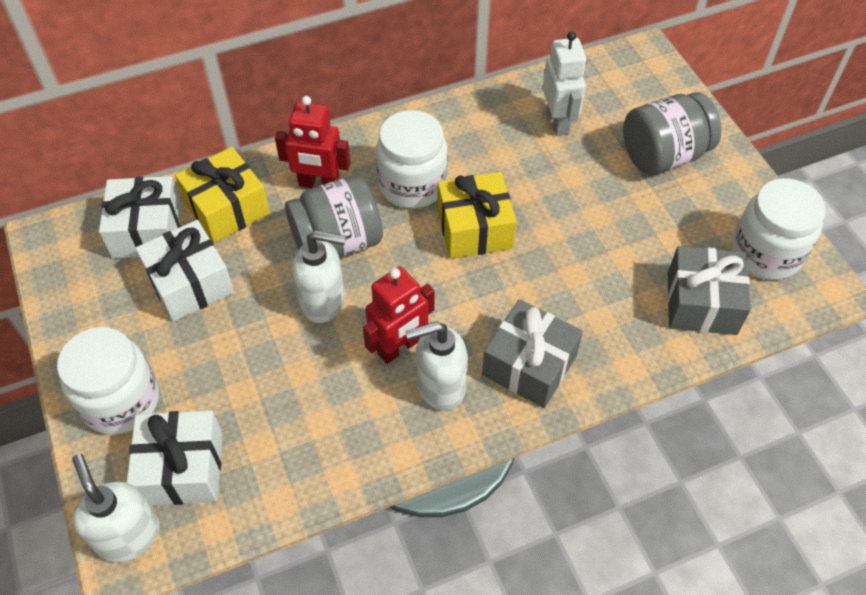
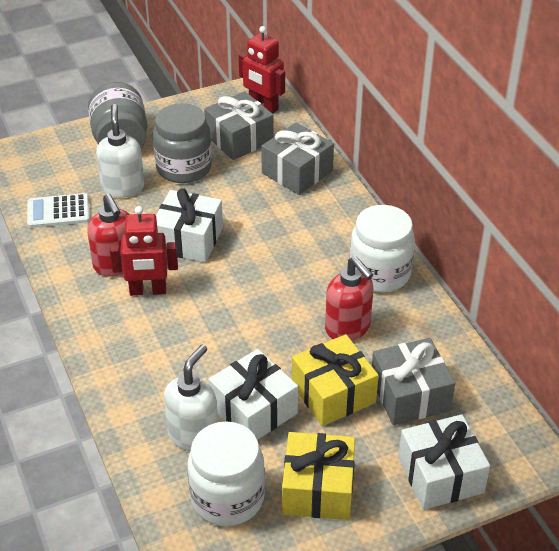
grey gift: 2 -> 3
red soap dispenser: 0 -> 2
white calculator: 0 -> 1
white jar: 3 -> 2
white robot: 1 -> 0
white soap dispenser: 3 -> 2

